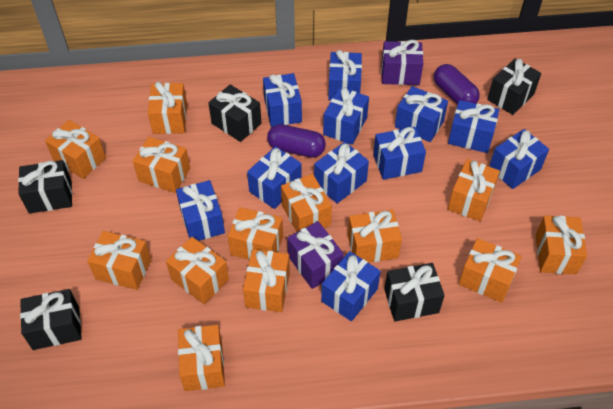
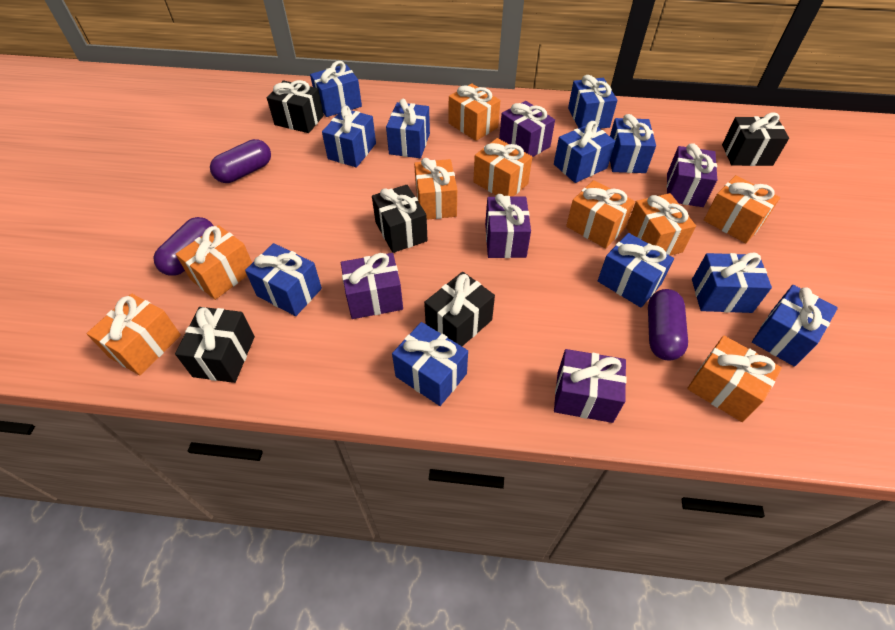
orange gift: 13 -> 9
purple capsule: 2 -> 3
purple gift: 2 -> 5

